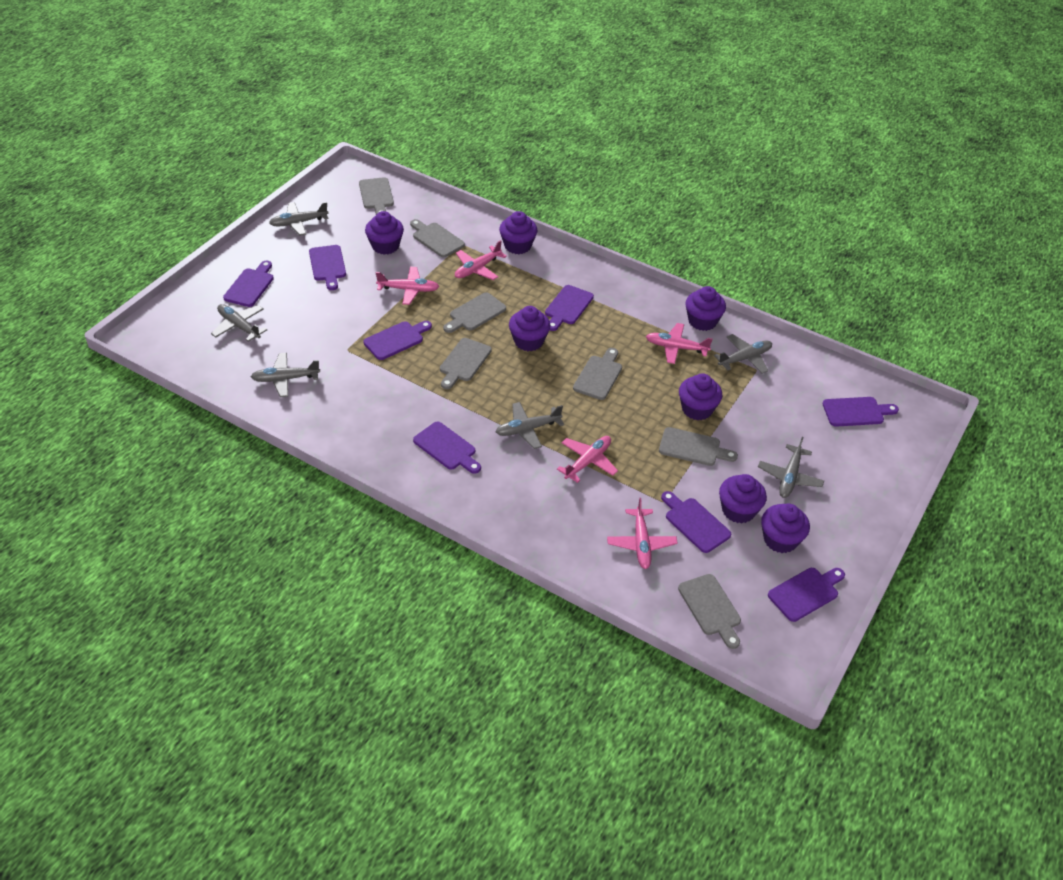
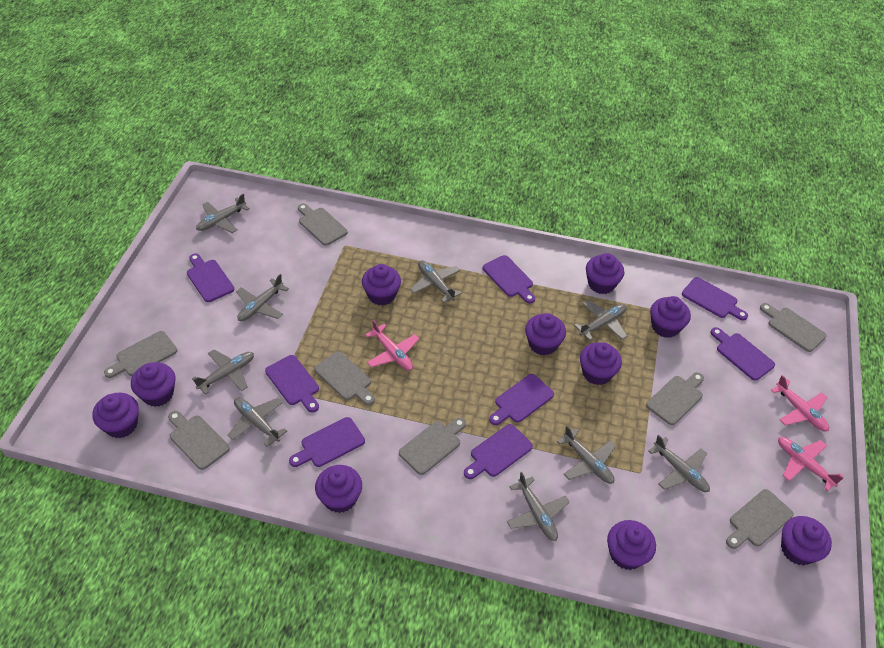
grey cutting board: 7 -> 8
grey plane: 6 -> 9
pink plane: 5 -> 3
purple cupcake: 7 -> 10

